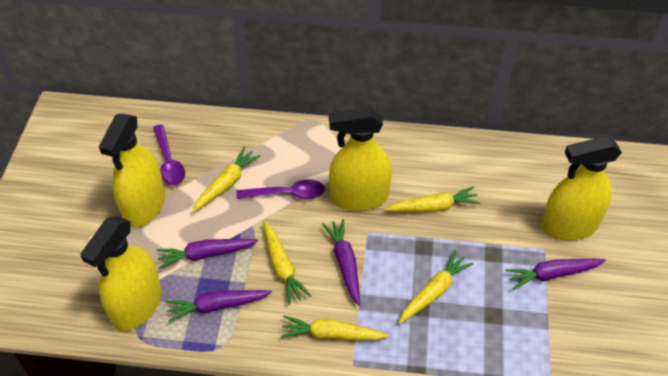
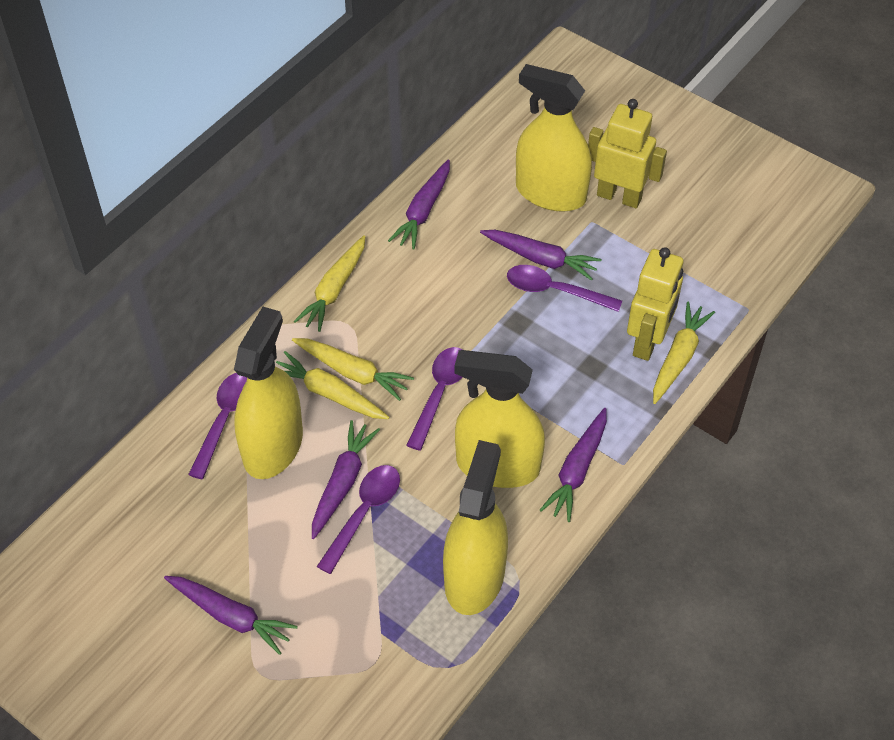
purple carrot: 4 -> 5
purple spoon: 2 -> 4
yellow carrot: 5 -> 4
yellow robot: 0 -> 2

